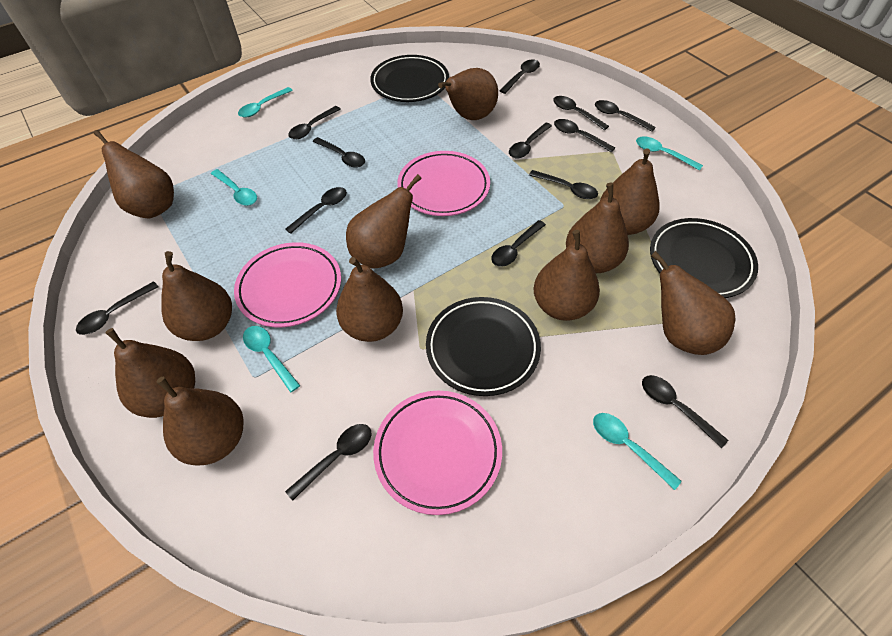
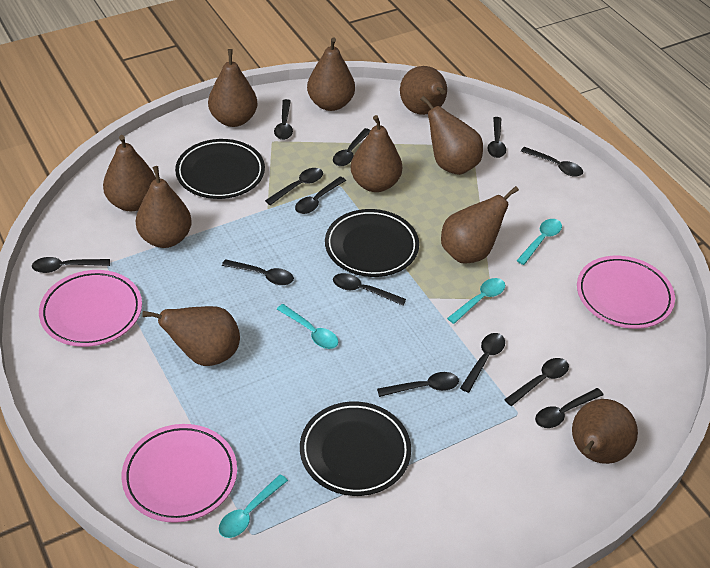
brown pear: 11 -> 10
turquoise spoon: 5 -> 4

